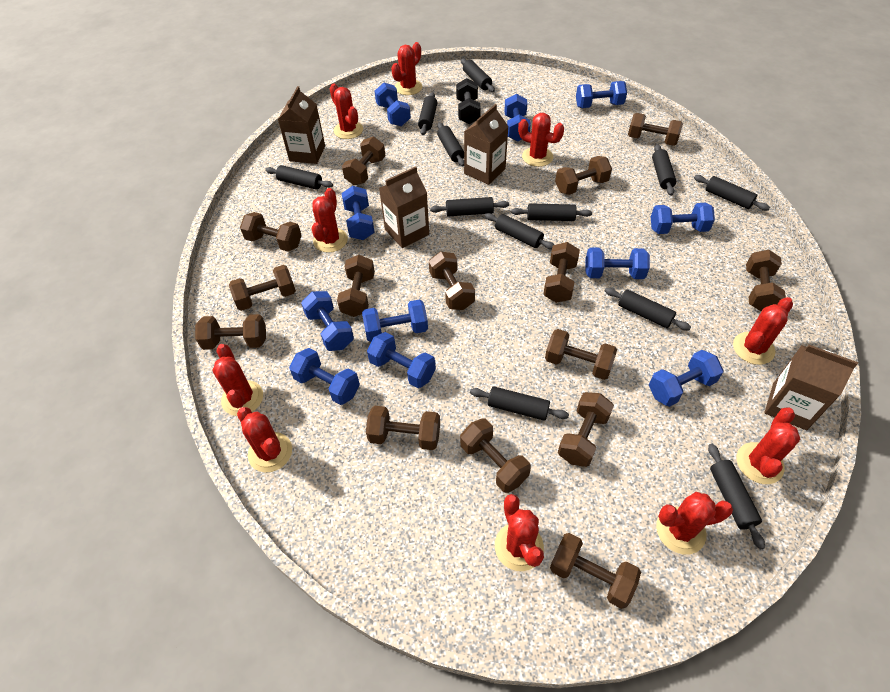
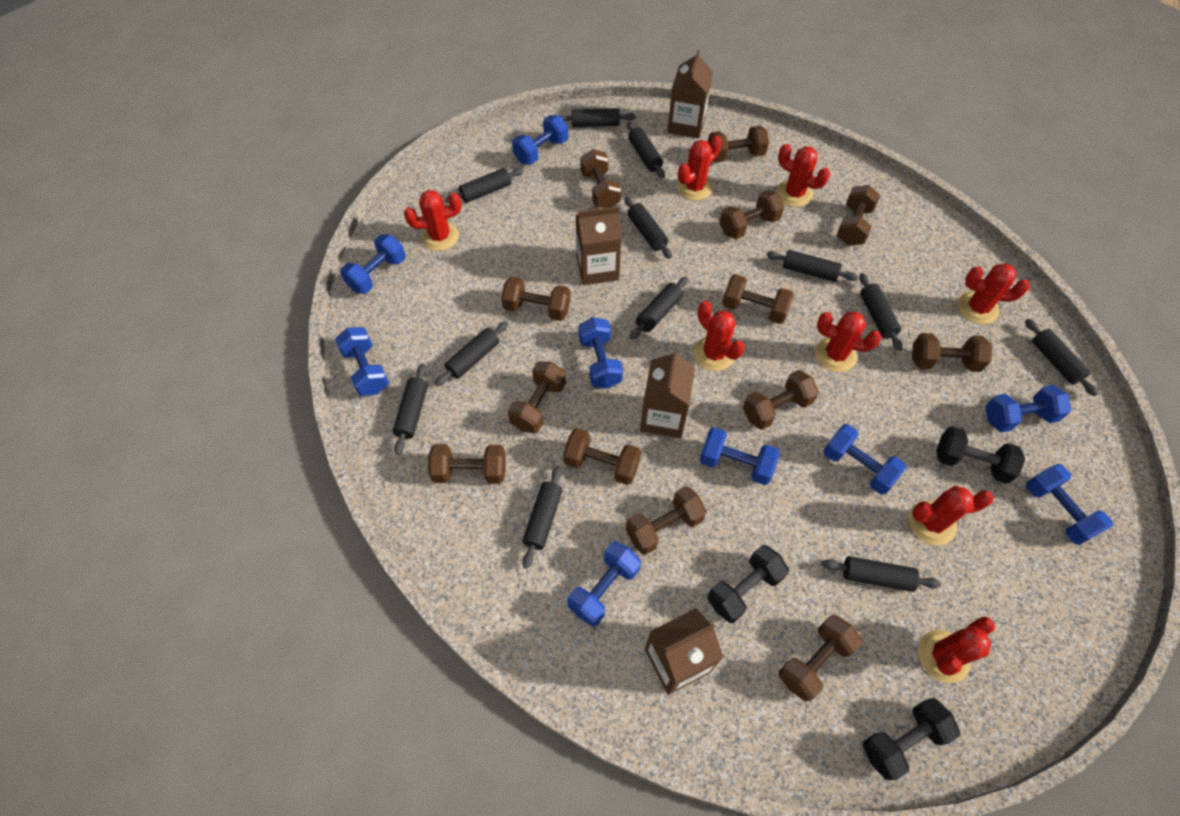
black dumbbell: 1 -> 3
blue dumbbell: 11 -> 9
brown dumbbell: 15 -> 13
red cactus: 10 -> 8

